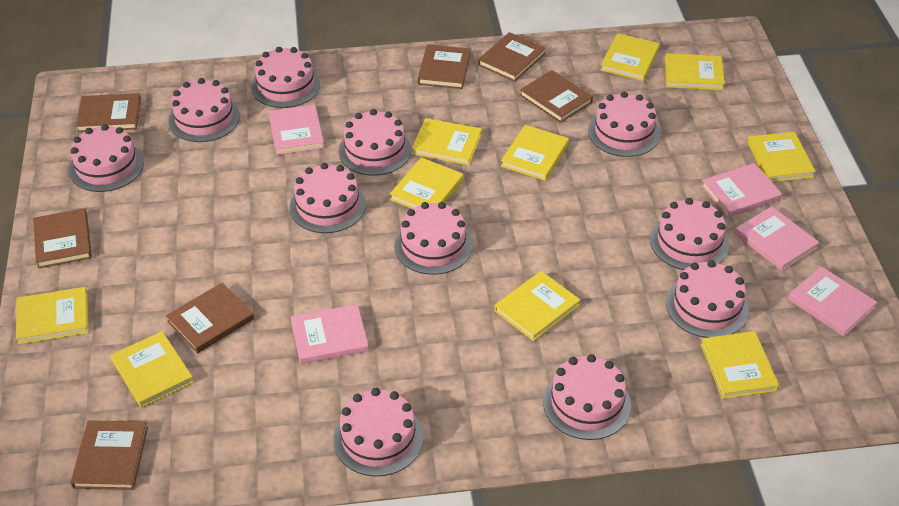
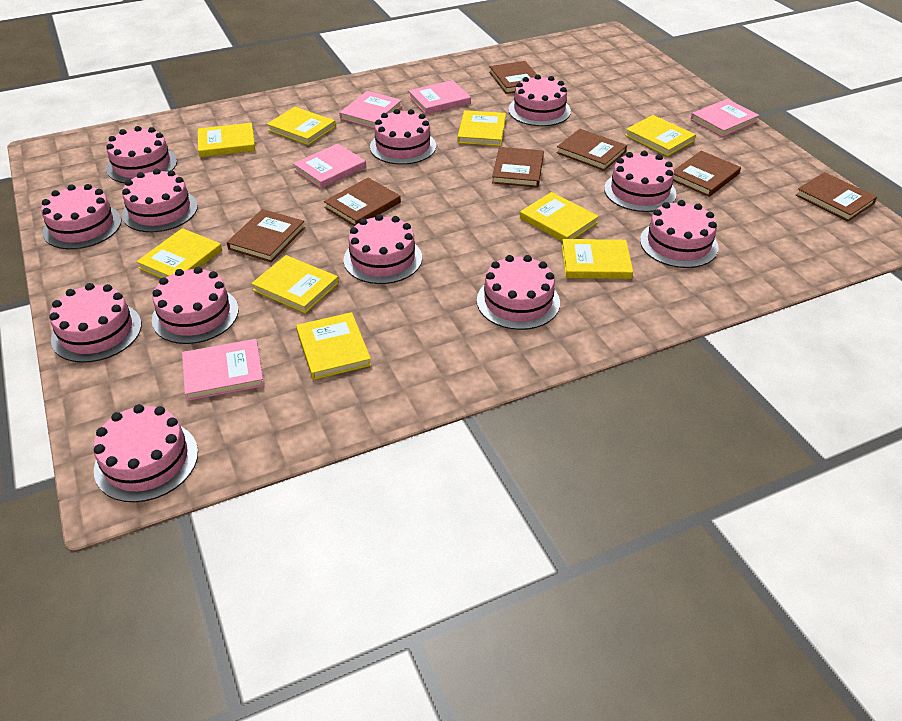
pink cake: 11 -> 12
yellow book: 10 -> 9

